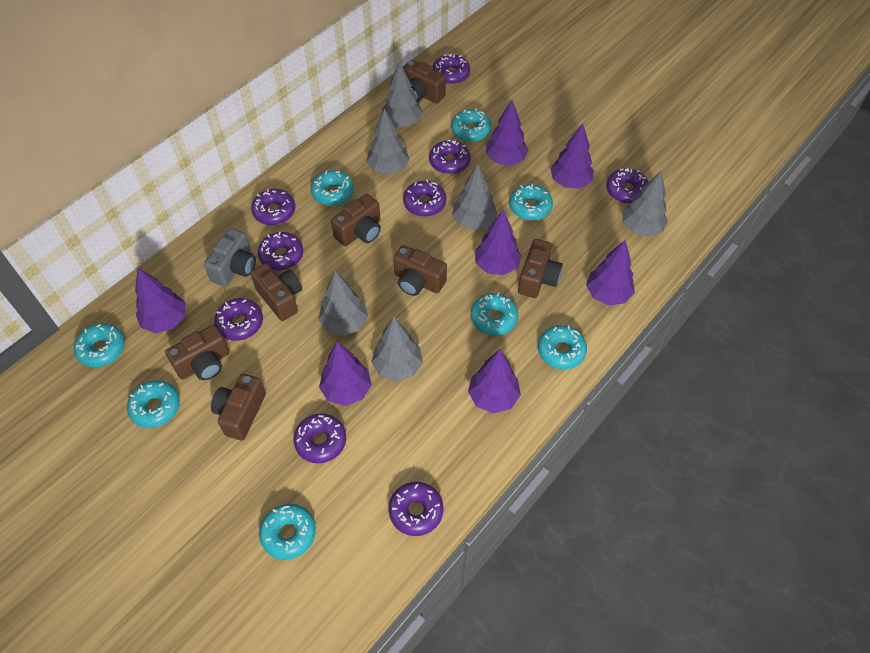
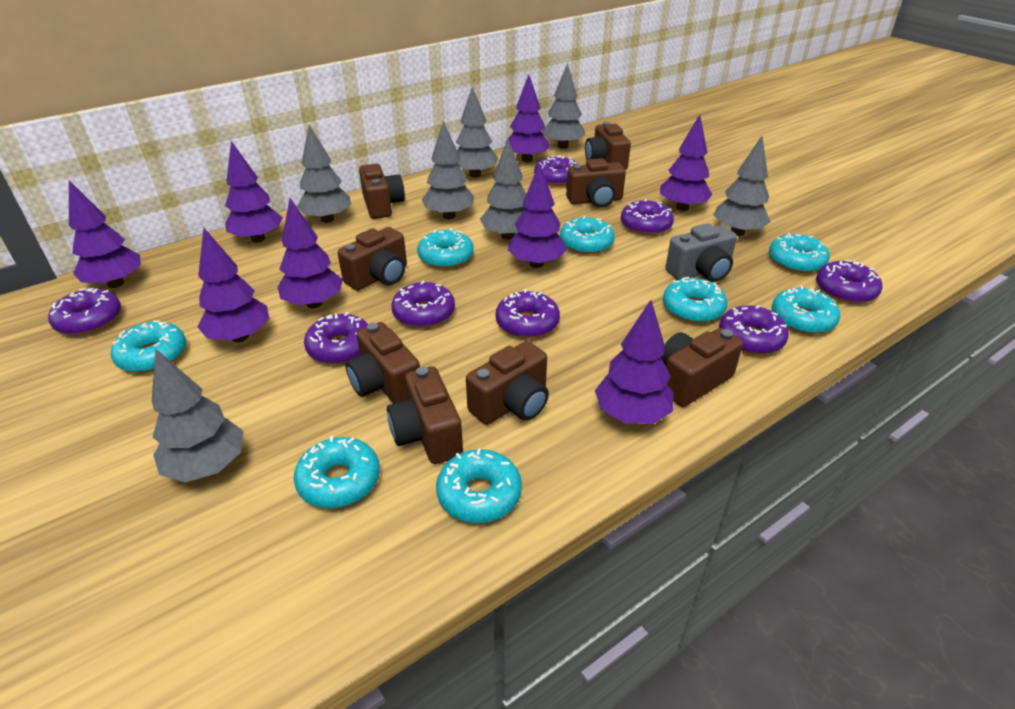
brown camera: 7 -> 8
grey tree: 6 -> 7
purple donut: 9 -> 8
purple tree: 7 -> 8

